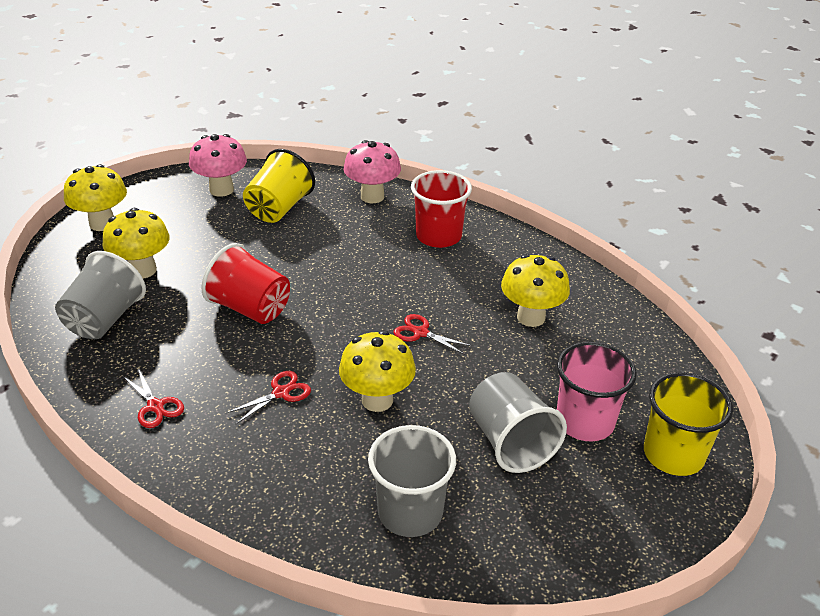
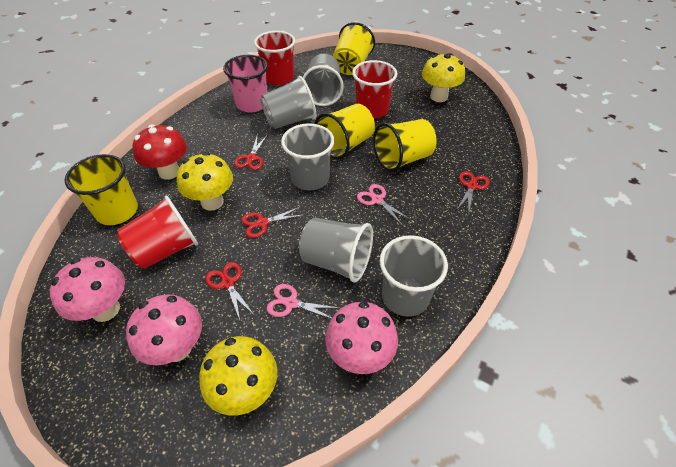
grey cup: 3 -> 5
pink mushroom: 2 -> 3
pink scissors: 0 -> 2
red cup: 2 -> 3
red mushroom: 0 -> 1
red scissors: 3 -> 4
yellow cup: 2 -> 4
yellow mushroom: 4 -> 3

